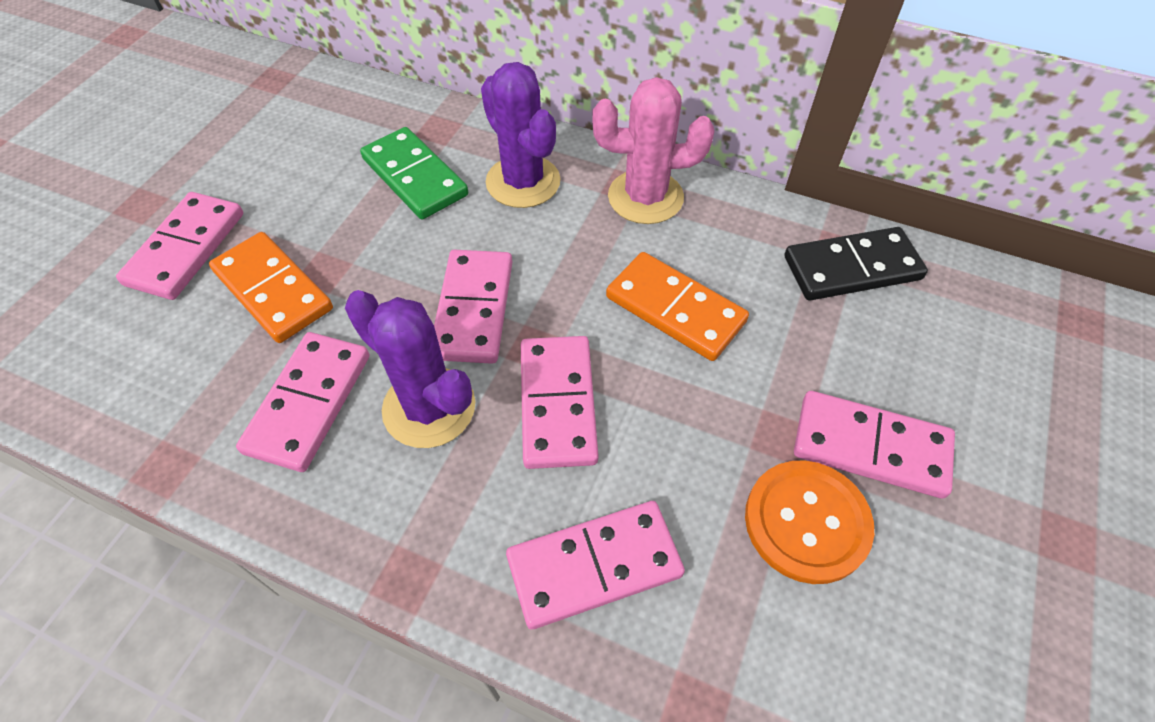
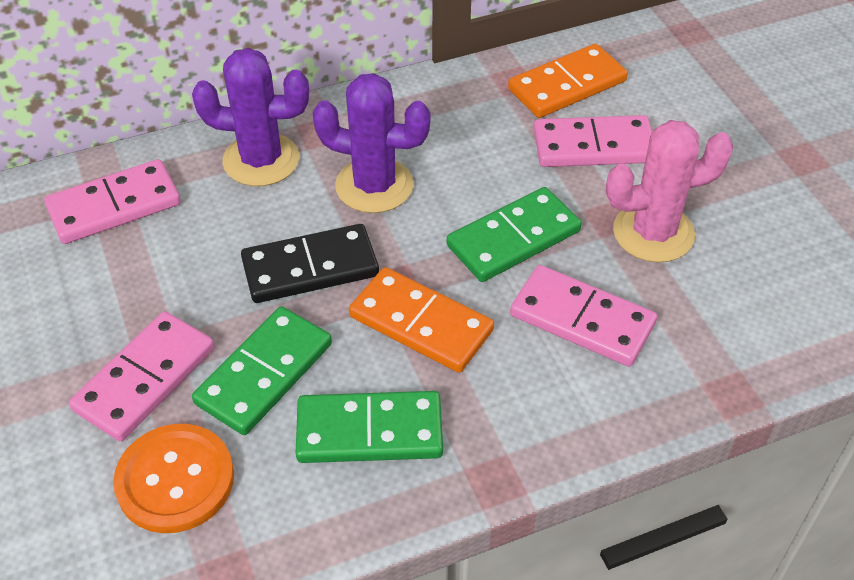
green domino: 1 -> 3
pink domino: 6 -> 4

